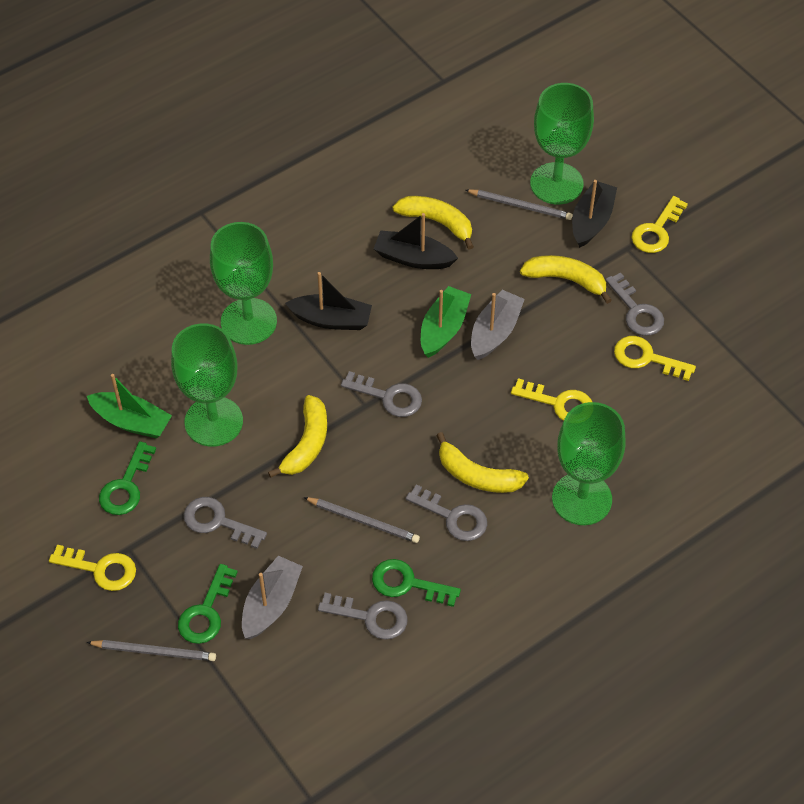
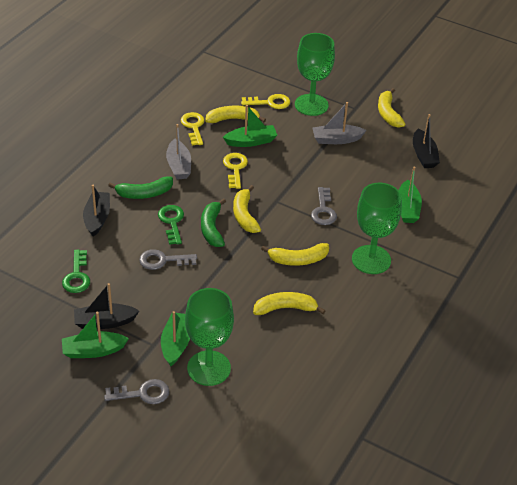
green banana: 0 -> 2
green boat: 2 -> 4
green goblet: 4 -> 3
green key: 3 -> 2
grey key: 5 -> 3
grey pencil: 3 -> 0
yellow banana: 4 -> 5
yellow key: 4 -> 3

